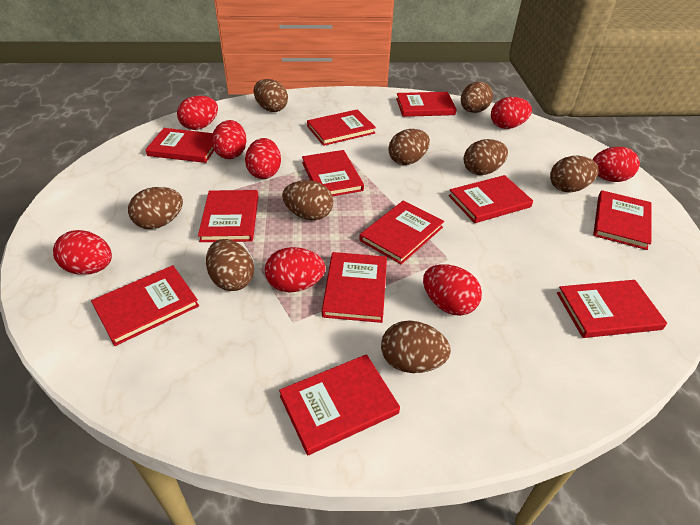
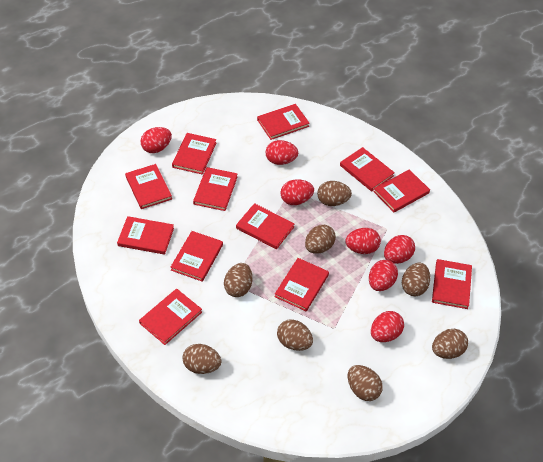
brown egg: 9 -> 8
red egg: 8 -> 7

